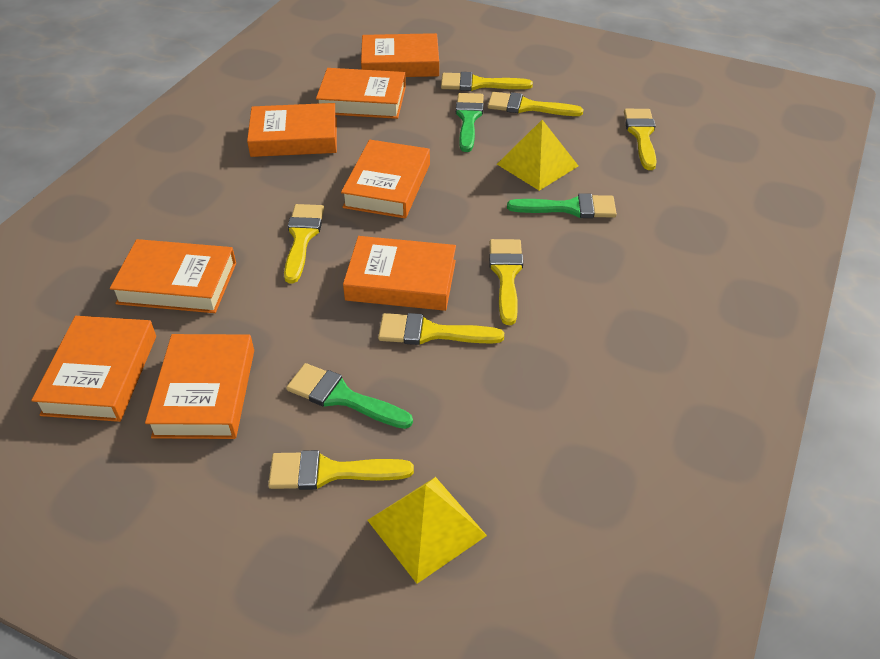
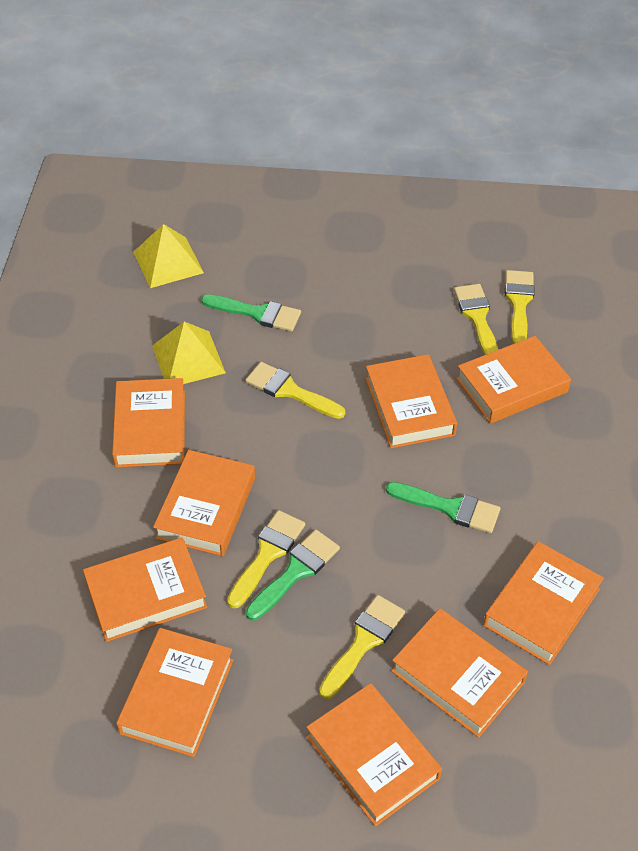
orange book: 8 -> 9
yellow brush: 7 -> 5

